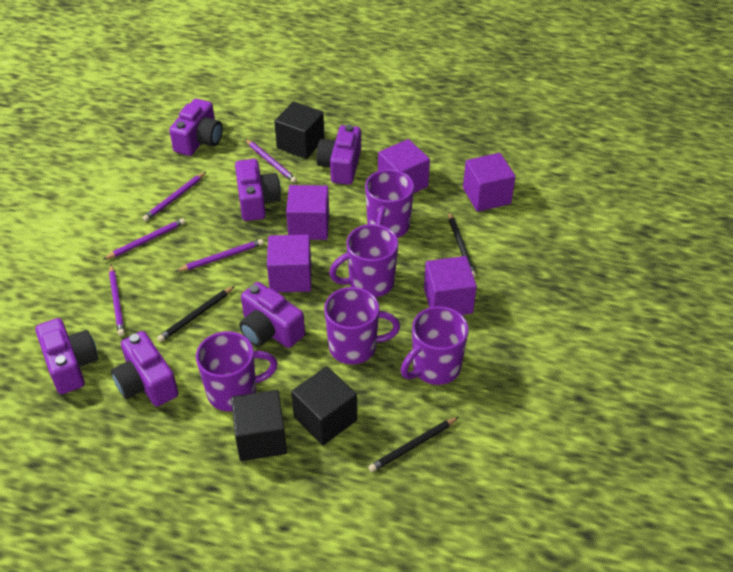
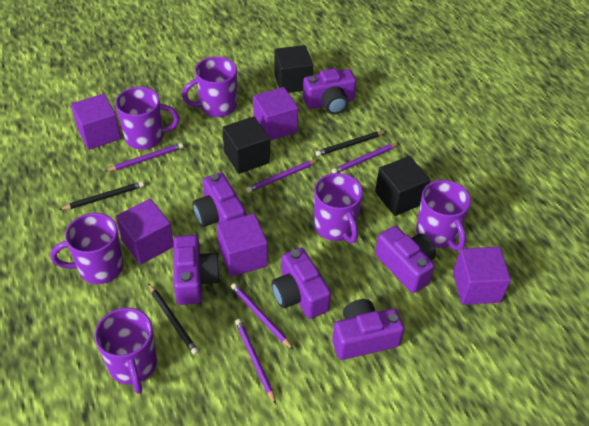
purple mug: 5 -> 6

